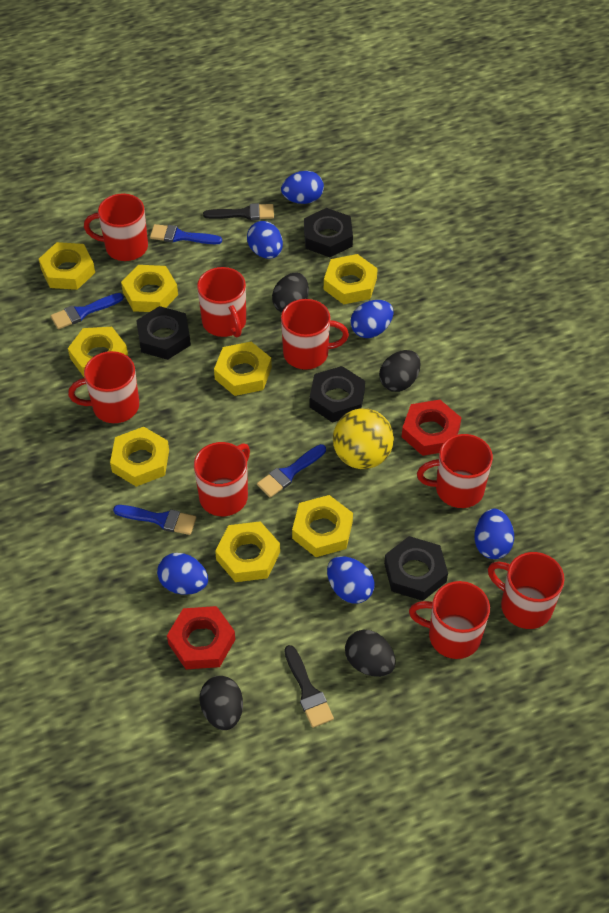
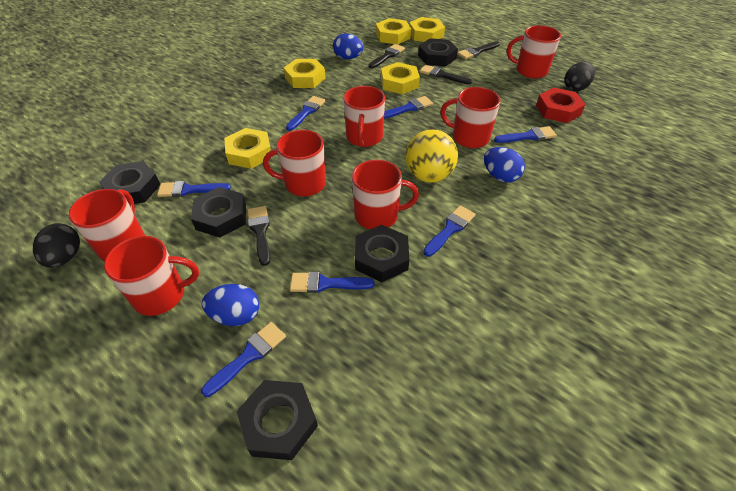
black brush: 2 -> 4
black egg: 4 -> 2
black nut: 4 -> 5
blue brush: 4 -> 7
blue egg: 6 -> 3
red mug: 8 -> 7
red nut: 2 -> 1
yellow nut: 8 -> 5

